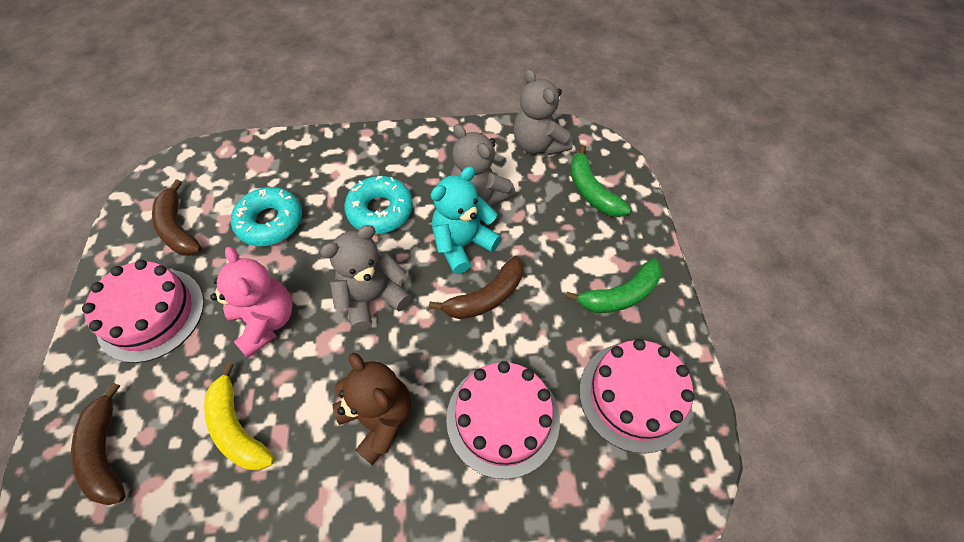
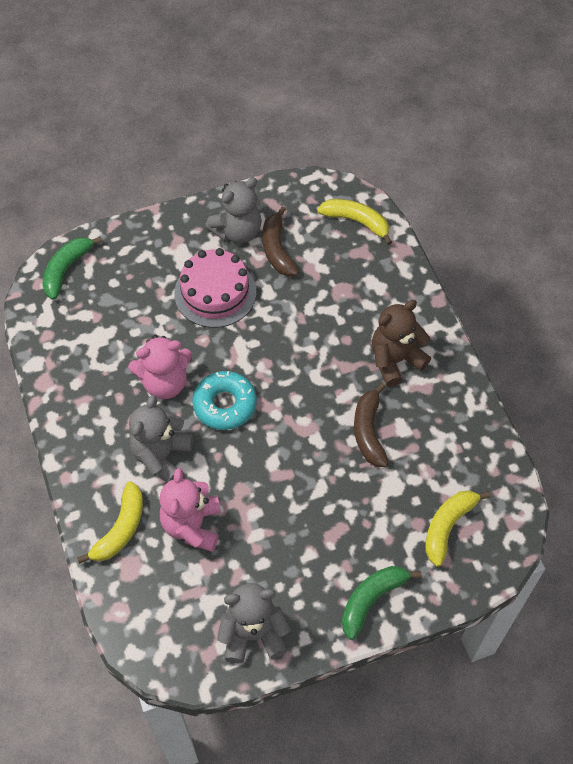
brown banana: 3 -> 2
pink cake: 3 -> 1
pink teddy bear: 1 -> 2
turquoise donut: 2 -> 1
turquoise teddy bear: 1 -> 0
yellow banana: 1 -> 3

